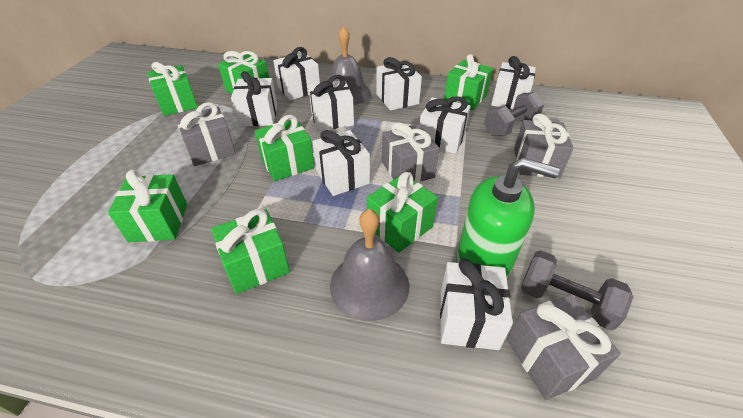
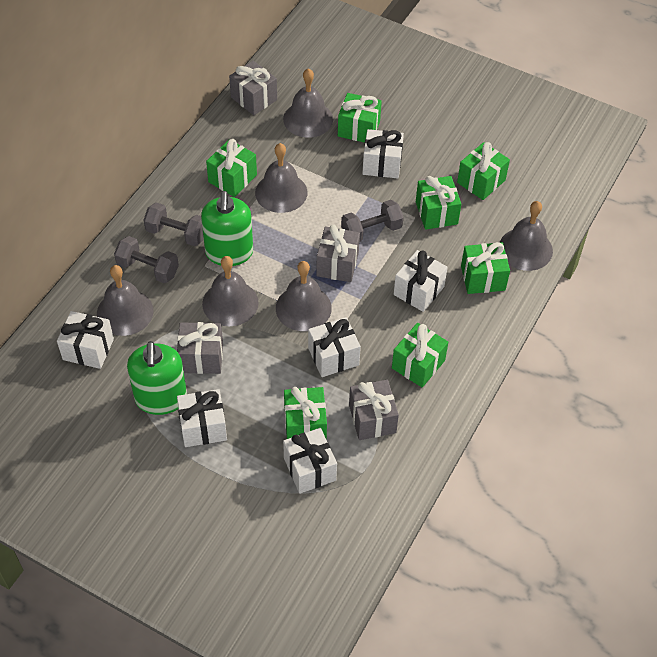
green soap dispenser: 1 -> 2
grey bell: 2 -> 6
grey dumbbell: 2 -> 3
white gift: 8 -> 6

